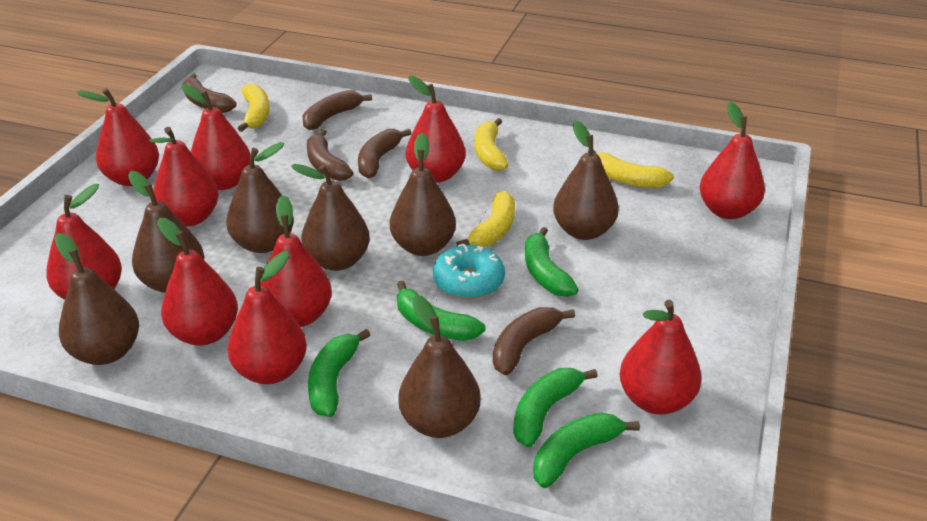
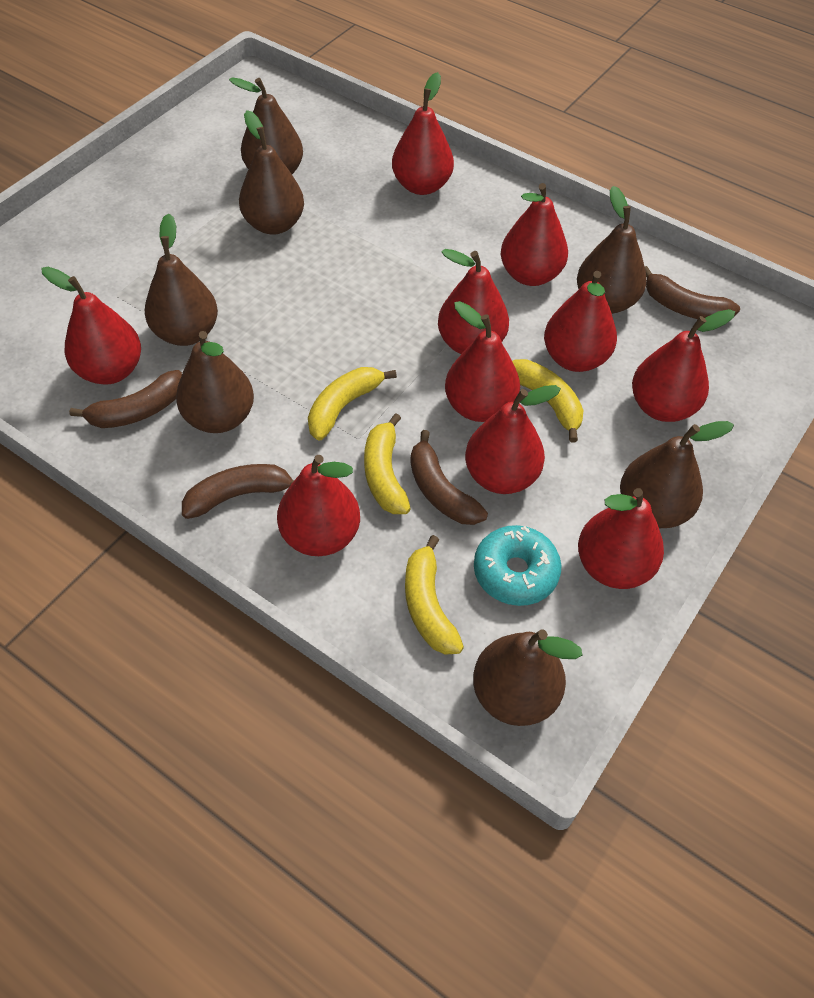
brown banana: 5 -> 4
green banana: 5 -> 0

